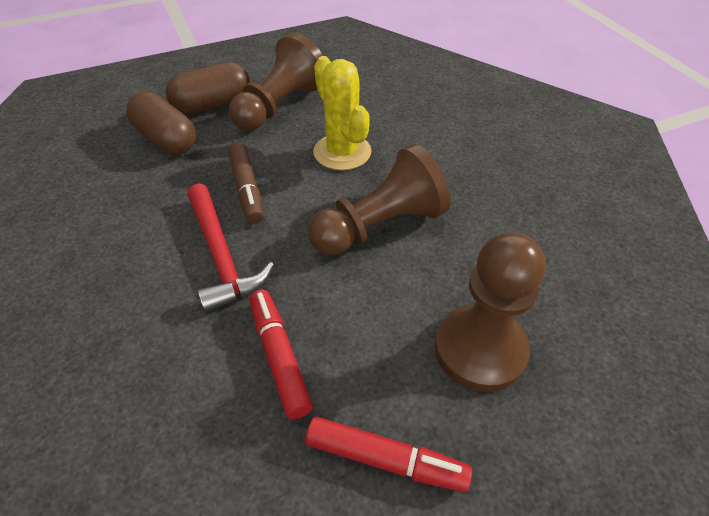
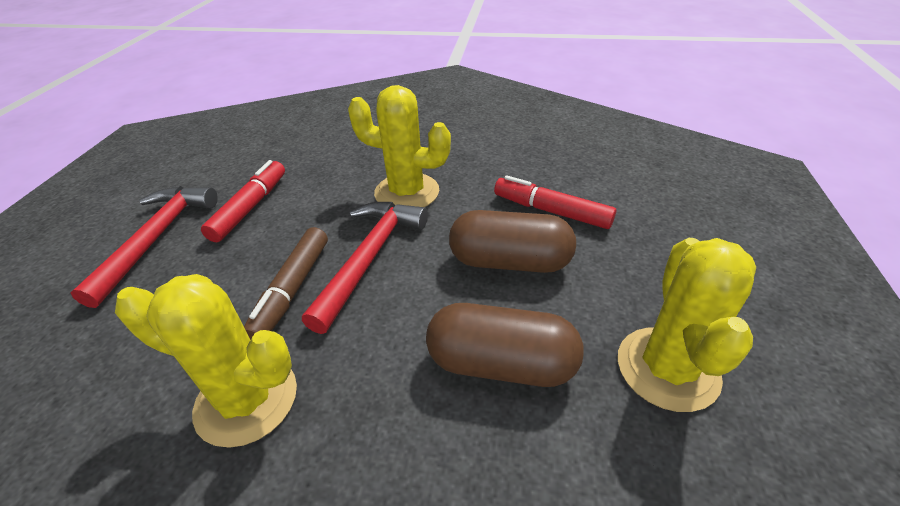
brown pawn: 3 -> 0
red hammer: 1 -> 2
yellow cactus: 1 -> 3

